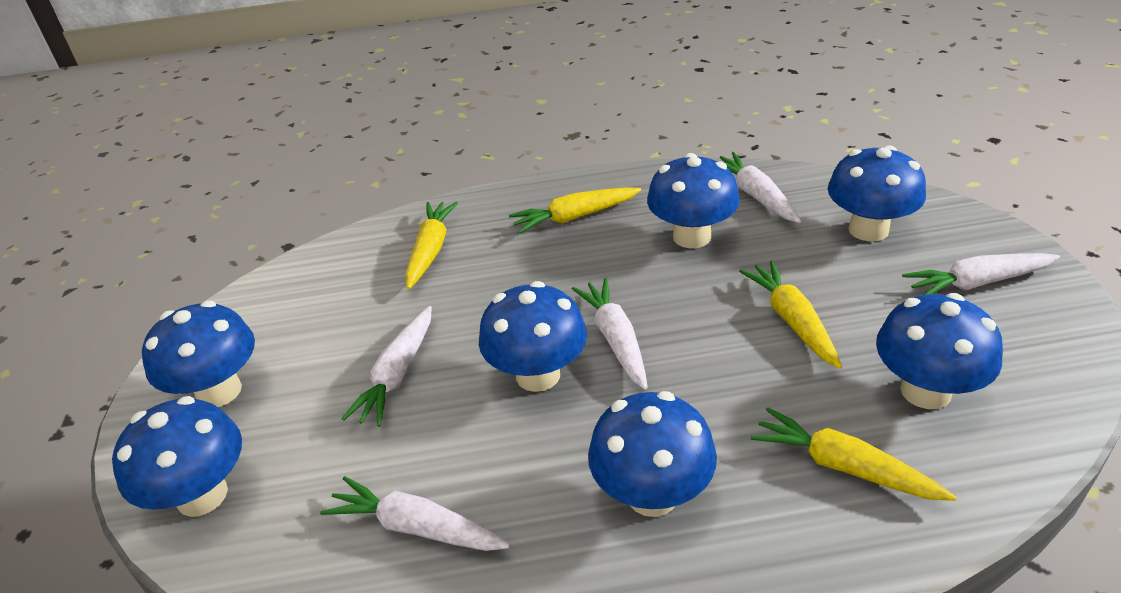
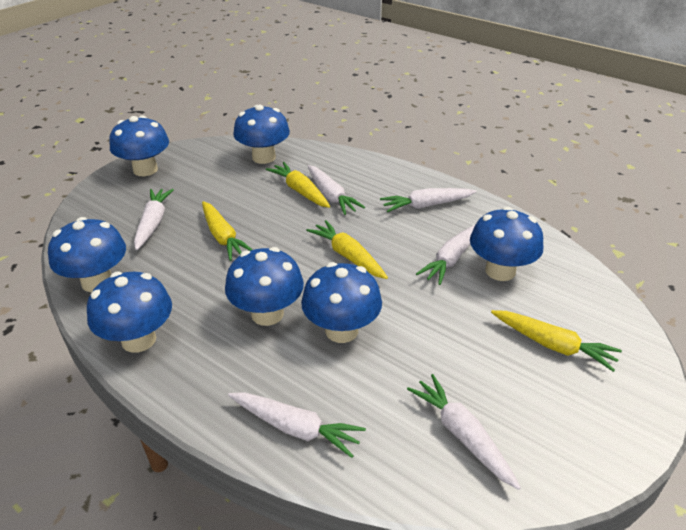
white carrot: 5 -> 6

